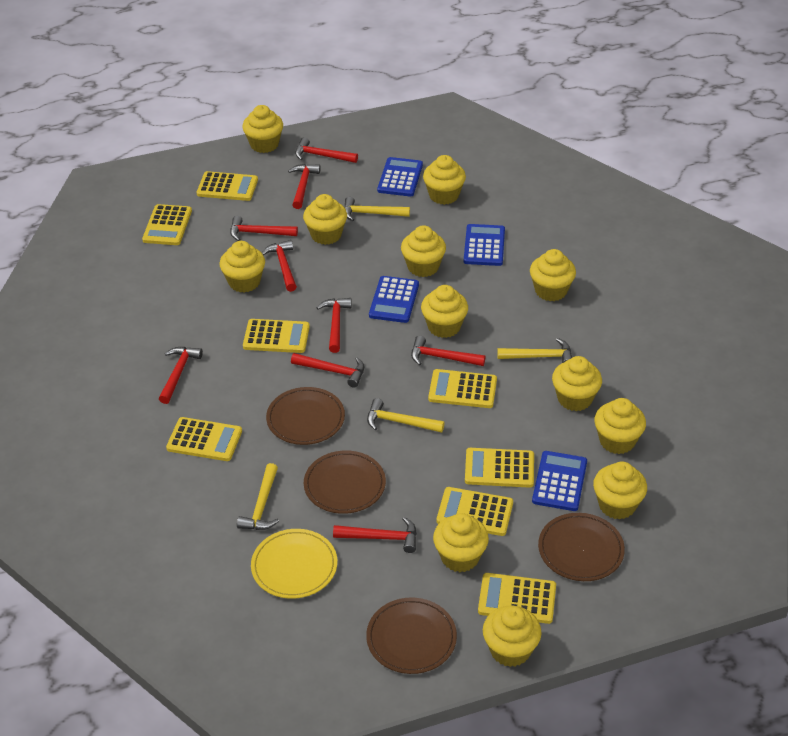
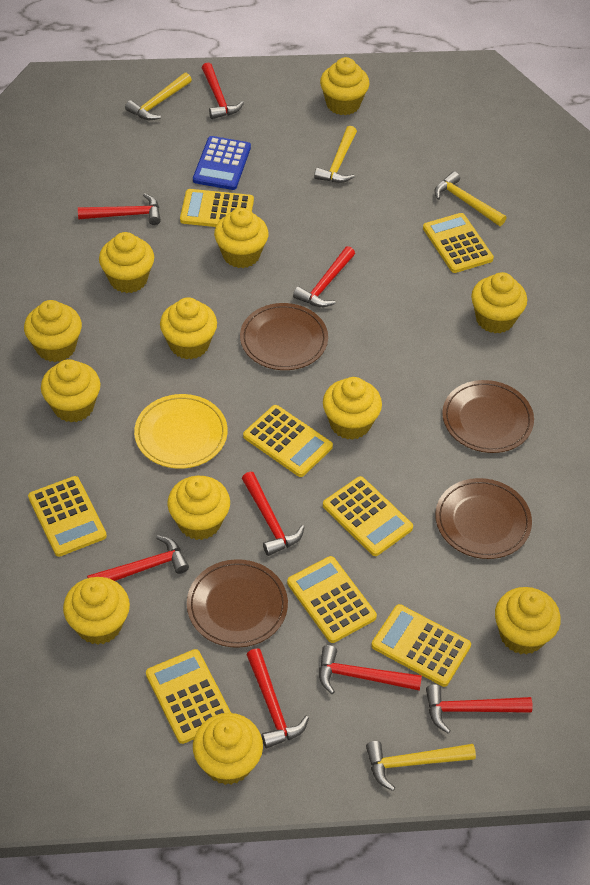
blue calculator: 4 -> 1
red hammer: 9 -> 8

